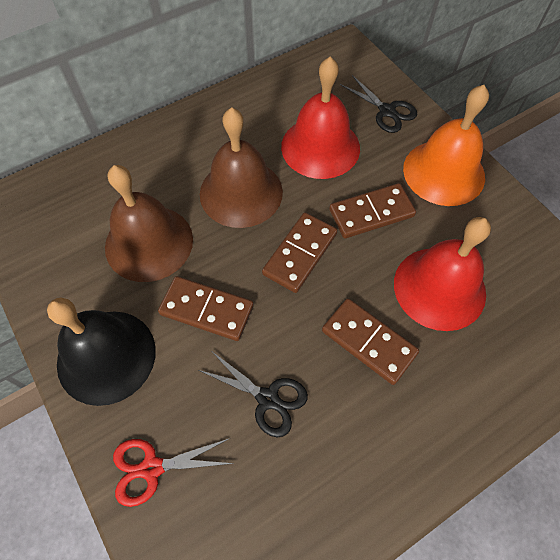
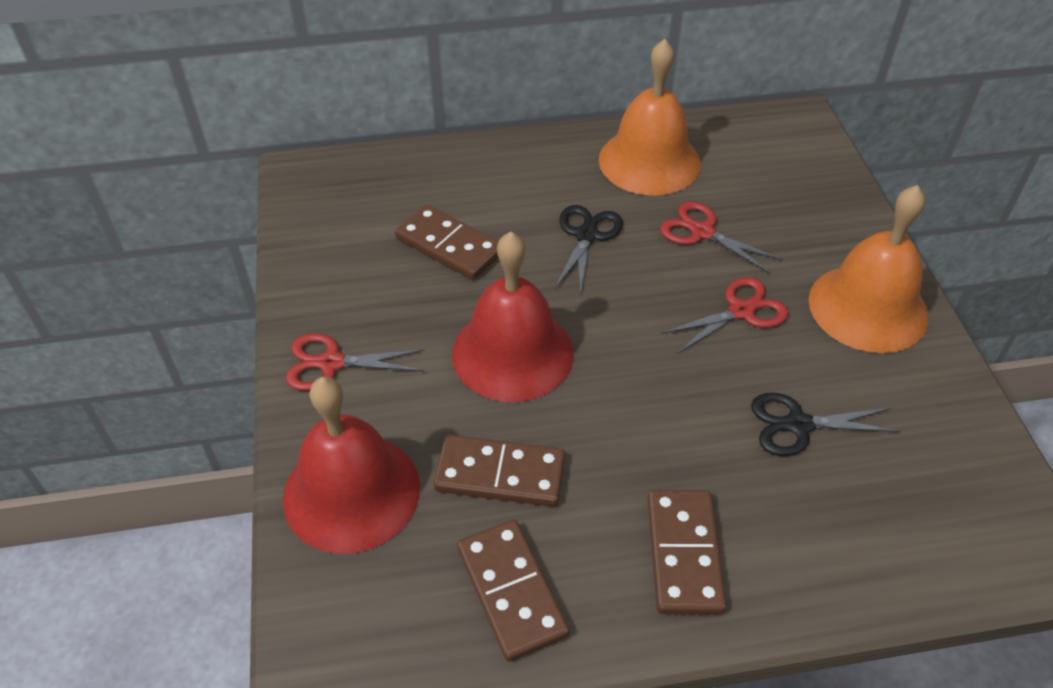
black bell: 1 -> 0
brown bell: 2 -> 0
orange bell: 1 -> 2
red scissors: 1 -> 3

